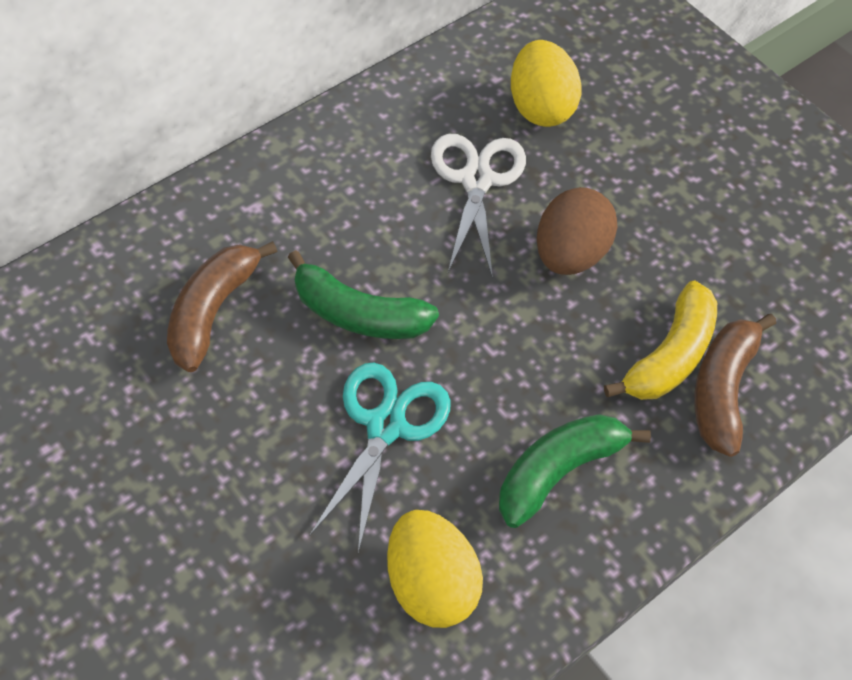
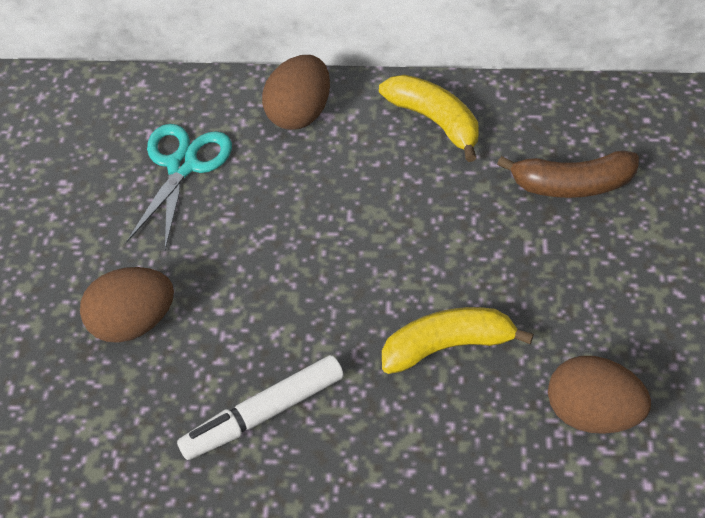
brown banana: 2 -> 1
brown egg: 1 -> 3
green banana: 2 -> 0
white marker: 0 -> 1
white scissors: 1 -> 0
yellow banana: 1 -> 2
yellow egg: 2 -> 0

